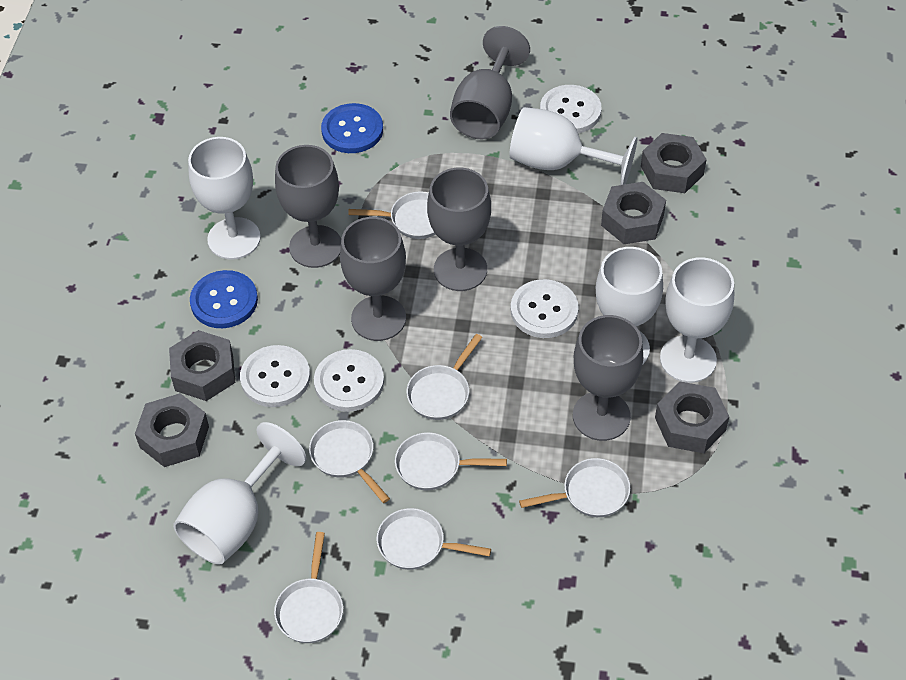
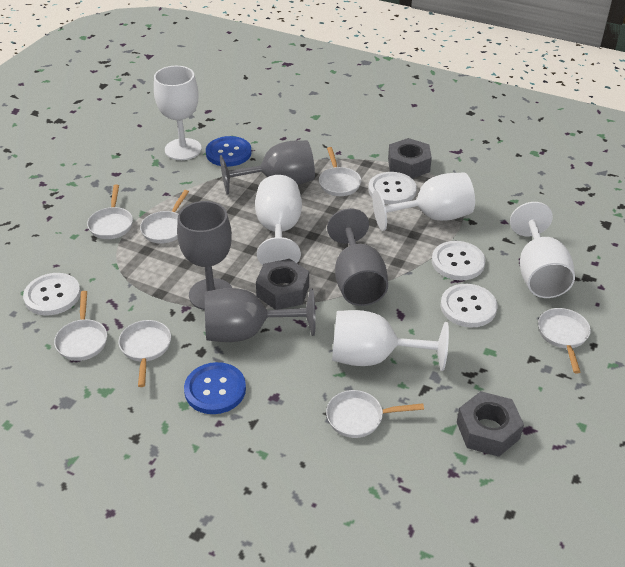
grey goblet: 5 -> 4
grey nut: 5 -> 3

